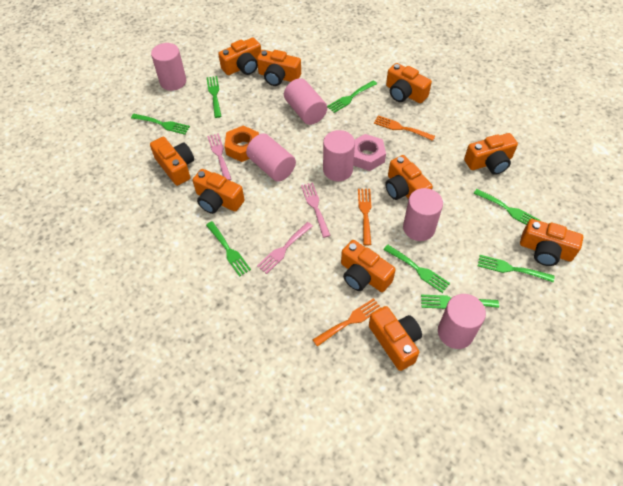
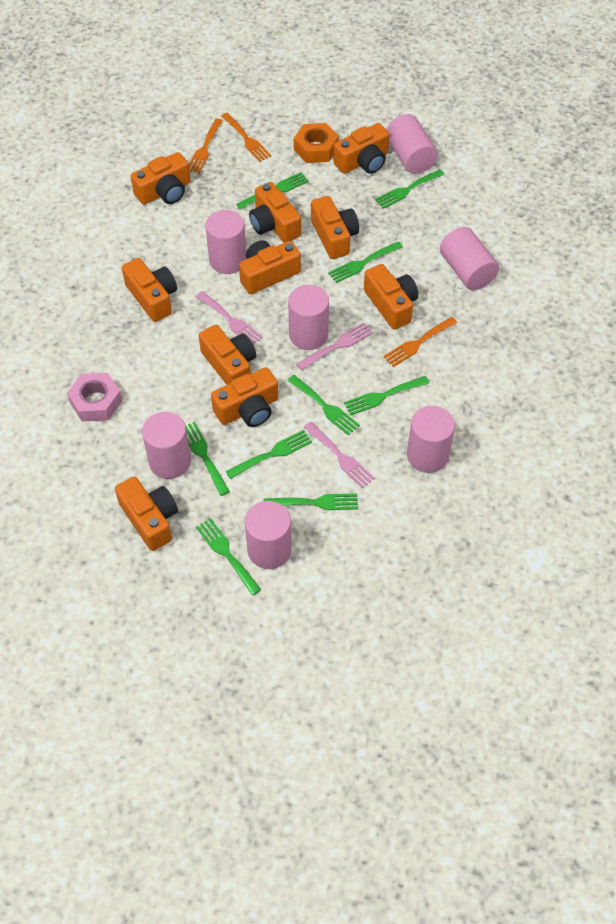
green fork: 8 -> 9
pink cylinder: 6 -> 7

